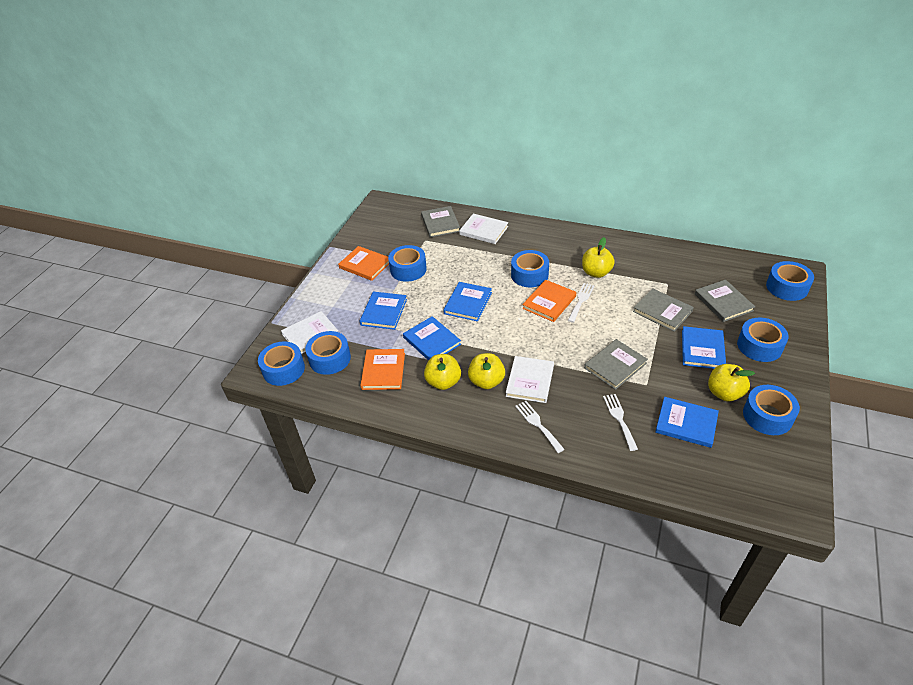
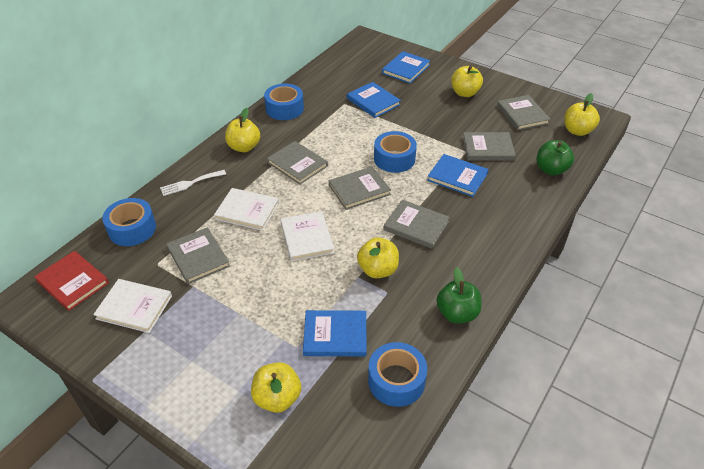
blue book: 5 -> 4
blue tape: 7 -> 4
green apple: 0 -> 2
grey book: 4 -> 6
orange book: 3 -> 0
red book: 0 -> 1
white fork: 3 -> 1
yellow apple: 4 -> 5

